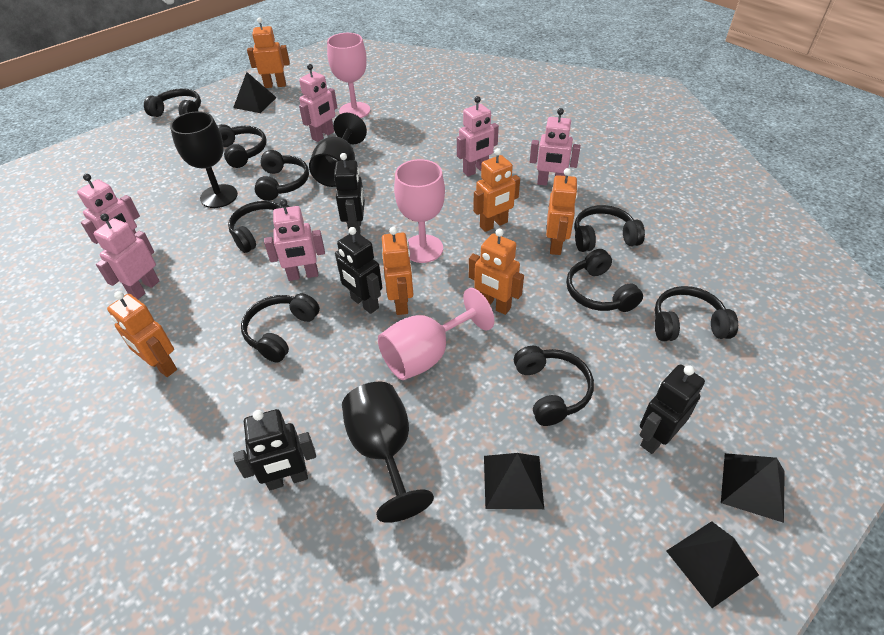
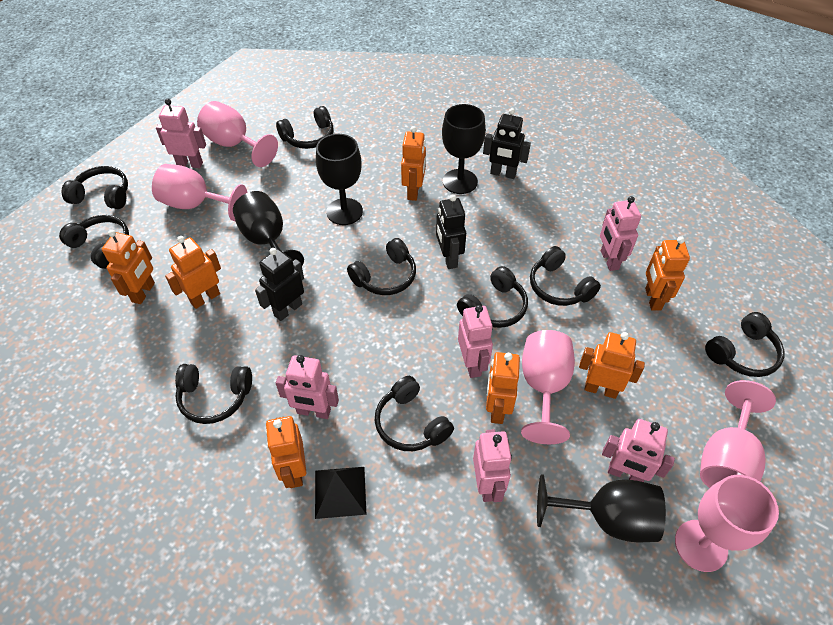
black goblet: 3 -> 4
black pyramid: 4 -> 1
black robot: 4 -> 3
orange robot: 6 -> 7
pink goblet: 3 -> 5

